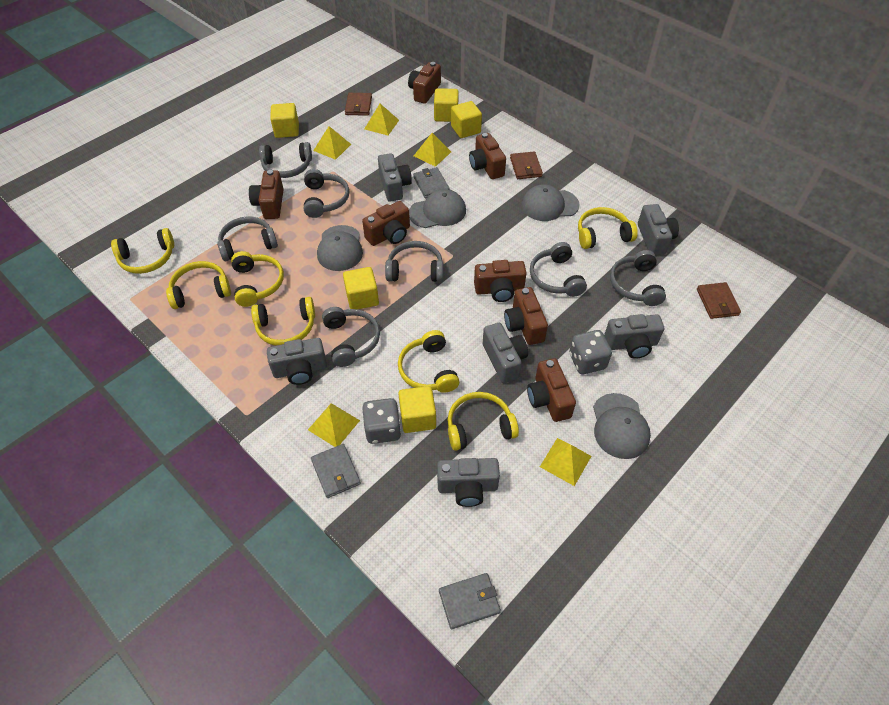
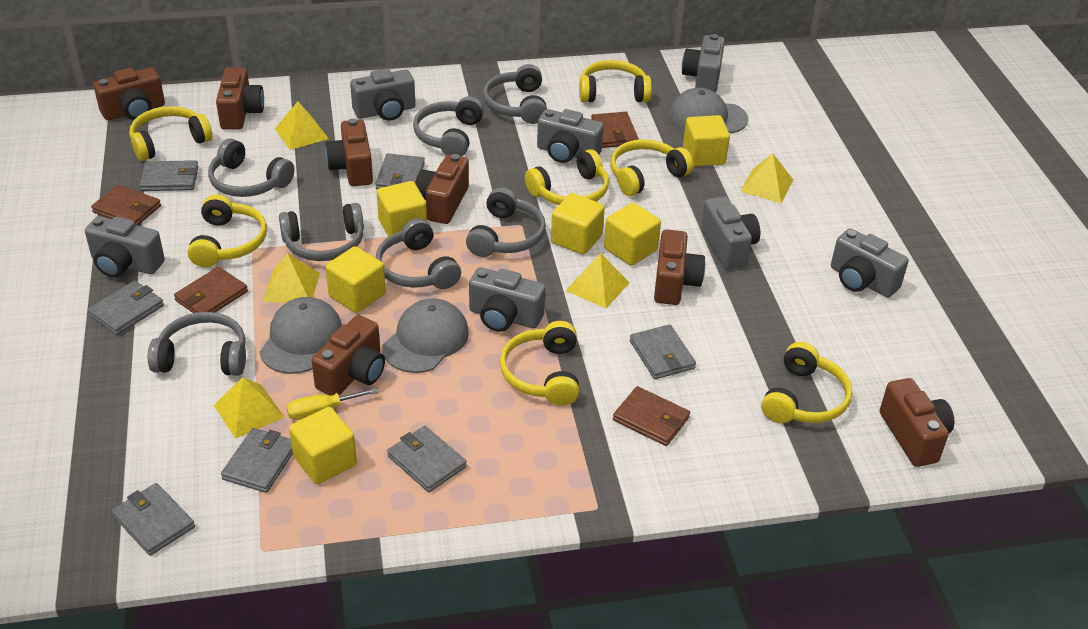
brown wallet: 3 -> 4
grey camera: 6 -> 7
grey cap: 4 -> 3
grey dice: 2 -> 0
grey wallet: 3 -> 7
yellow cube: 5 -> 6
yellow screwdriver: 0 -> 1

